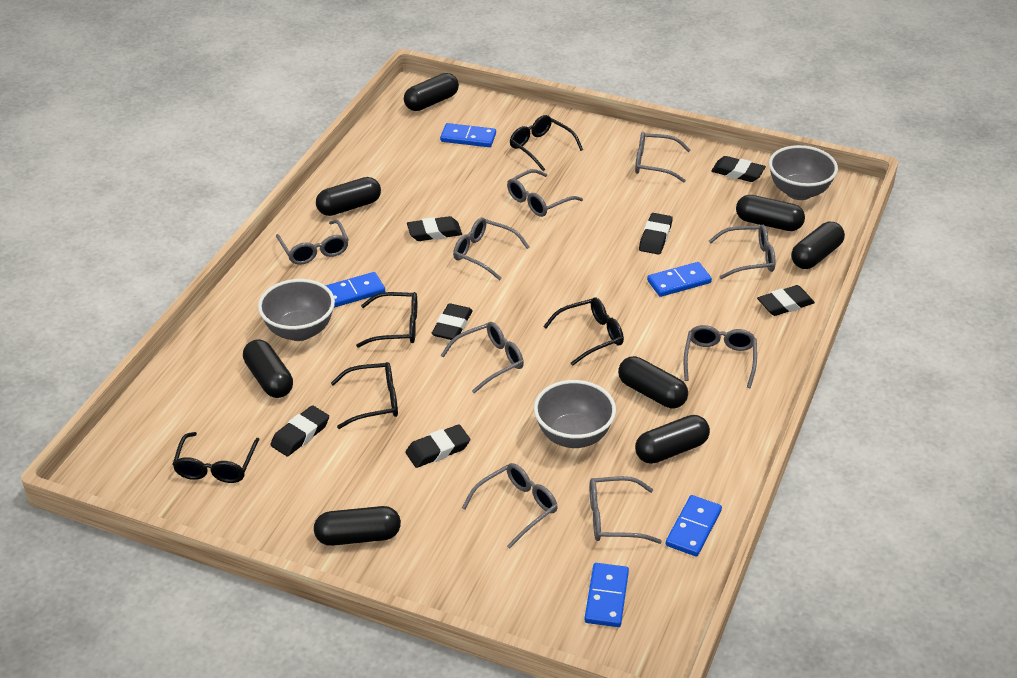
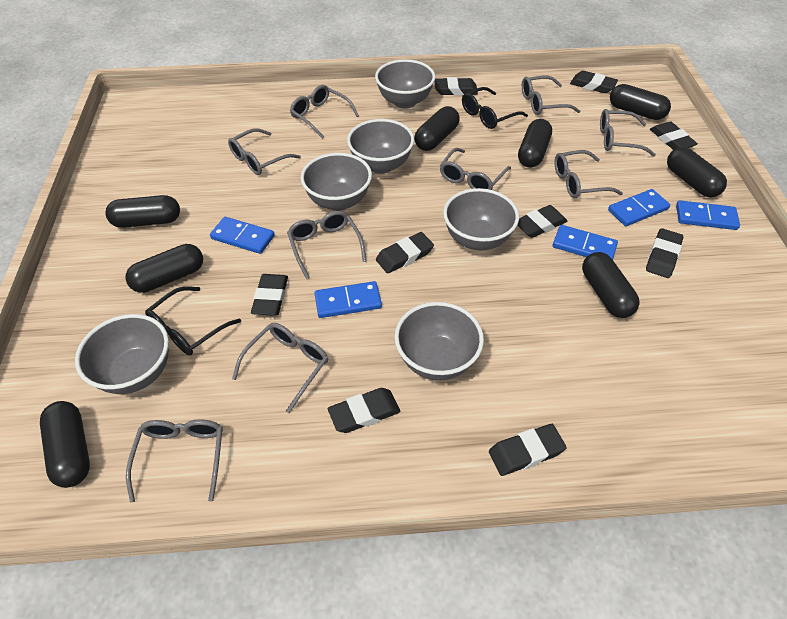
black eraser: 7 -> 9
black glasses: 5 -> 2
grey bowl: 3 -> 6

